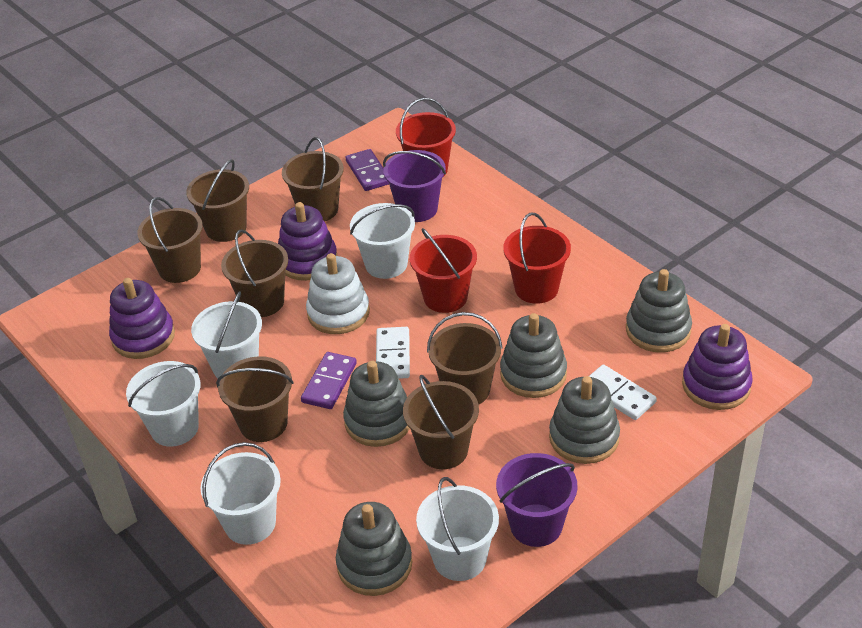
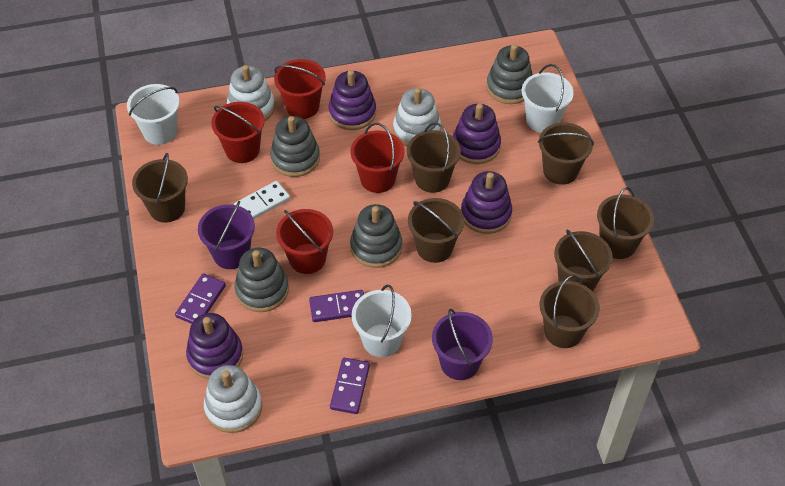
grey stacking toy: 5 -> 4
purple domino: 2 -> 3
purple stacking toy: 3 -> 4
red bucket: 3 -> 4
white bucket: 5 -> 3
white domino: 2 -> 1
white stacking toy: 1 -> 3

